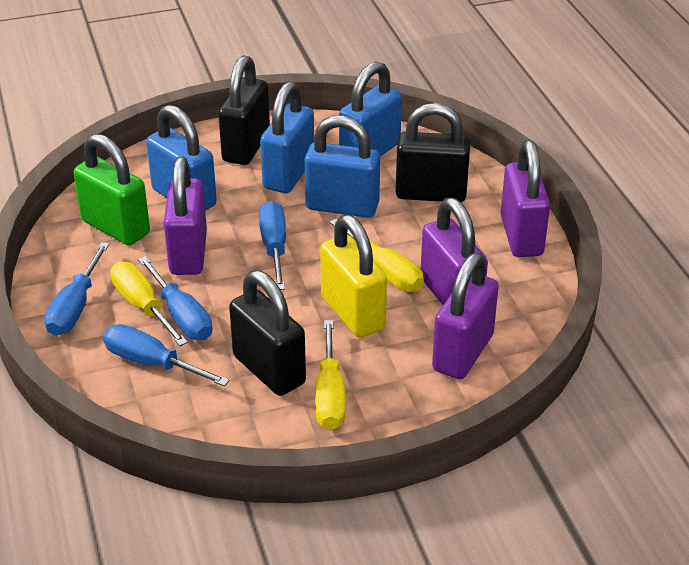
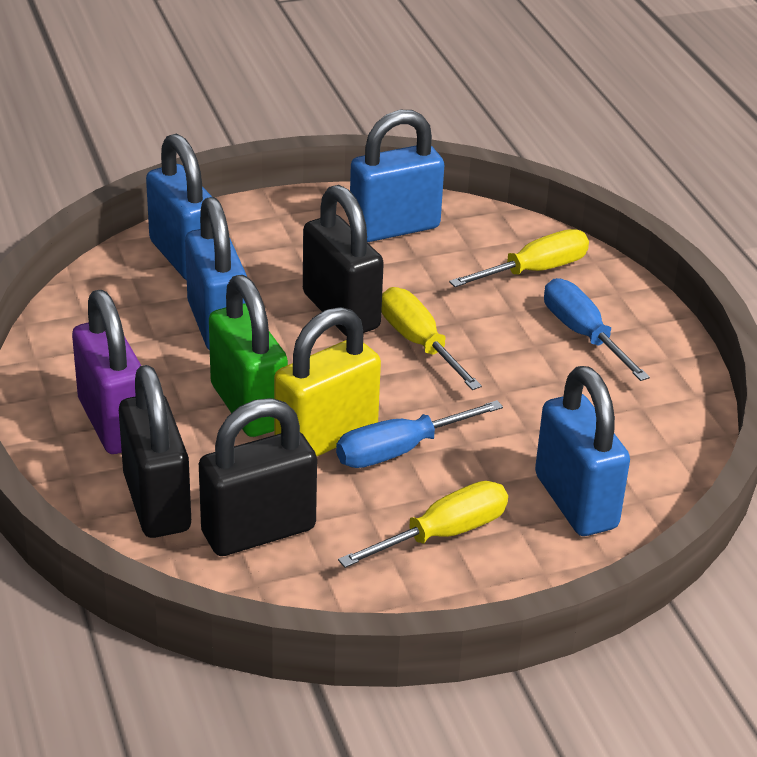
blue screwdriver: 4 -> 2
purple padlock: 4 -> 1

